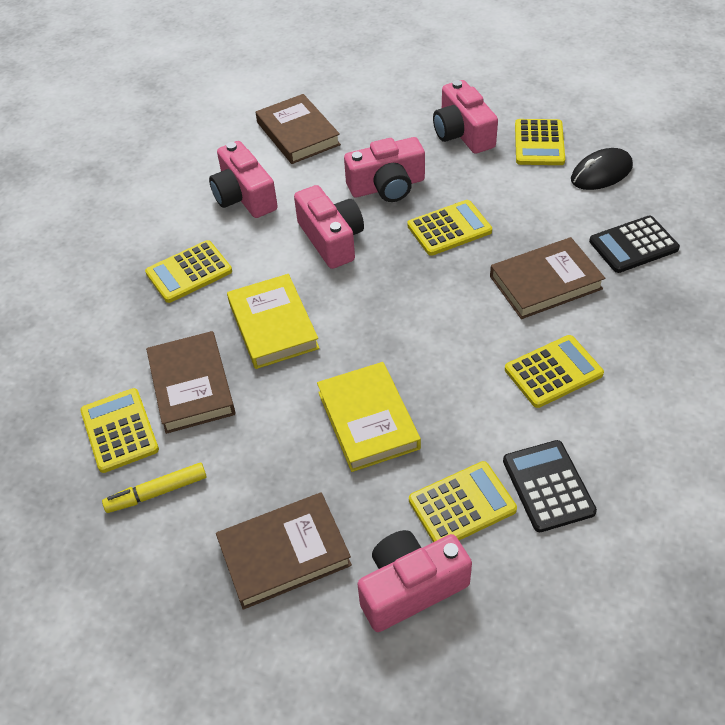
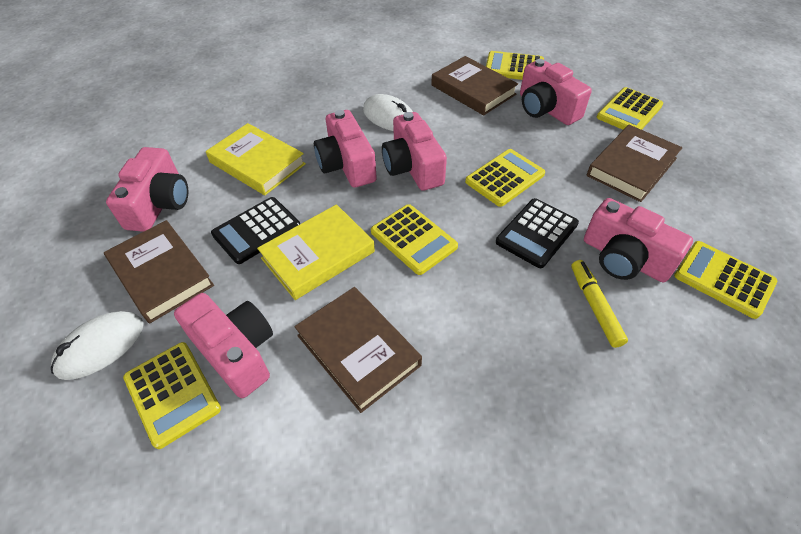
black mouse: 1 -> 0
pink camera: 5 -> 6
white mouse: 0 -> 2

